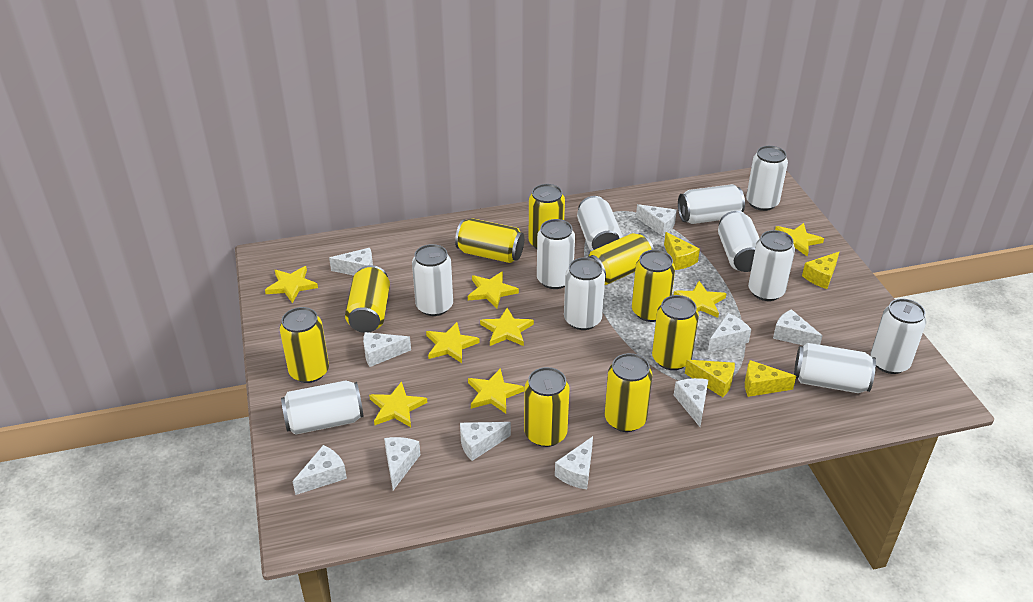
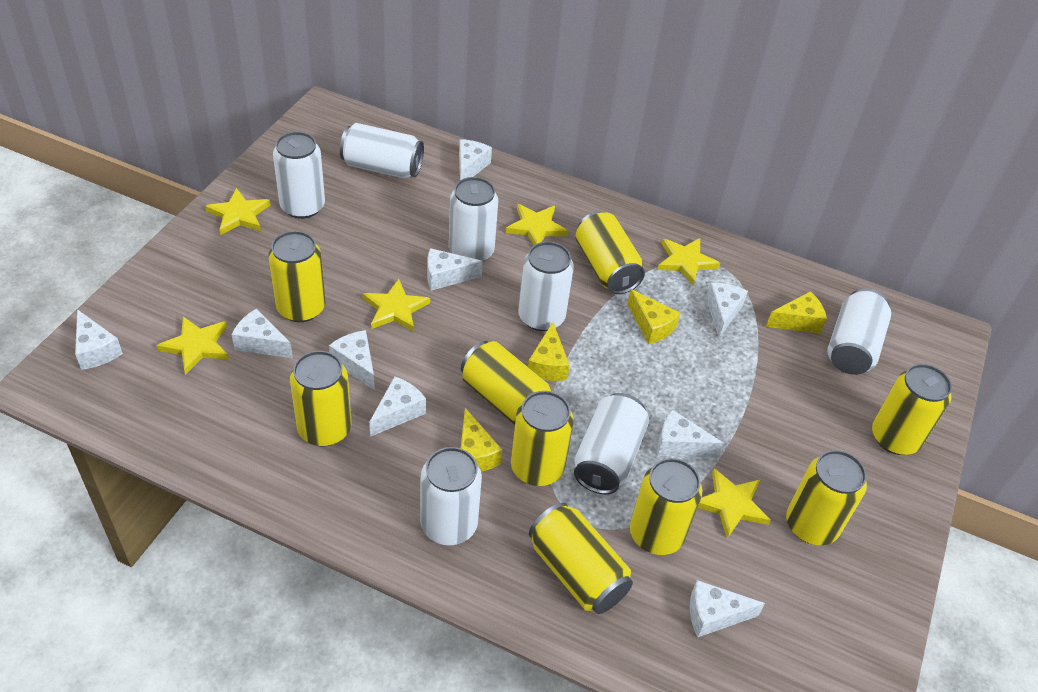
white can: 11 -> 7
white cheese: 10 -> 9
yellow star: 8 -> 6

